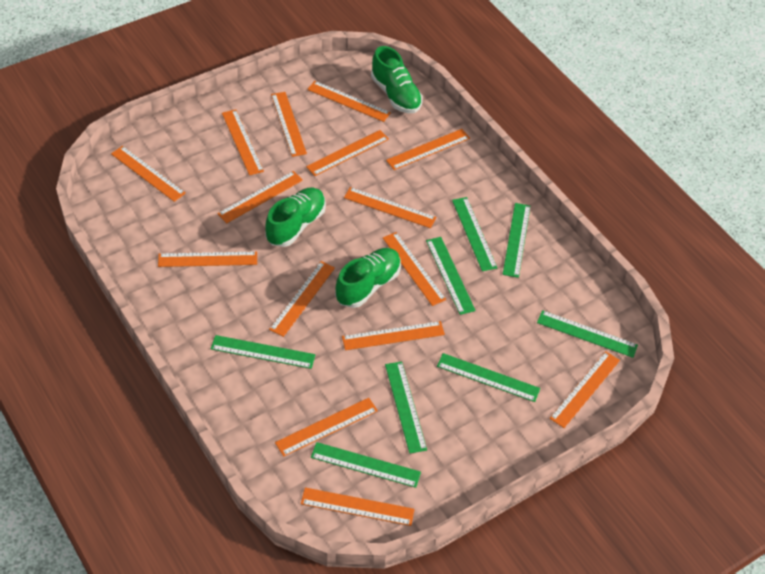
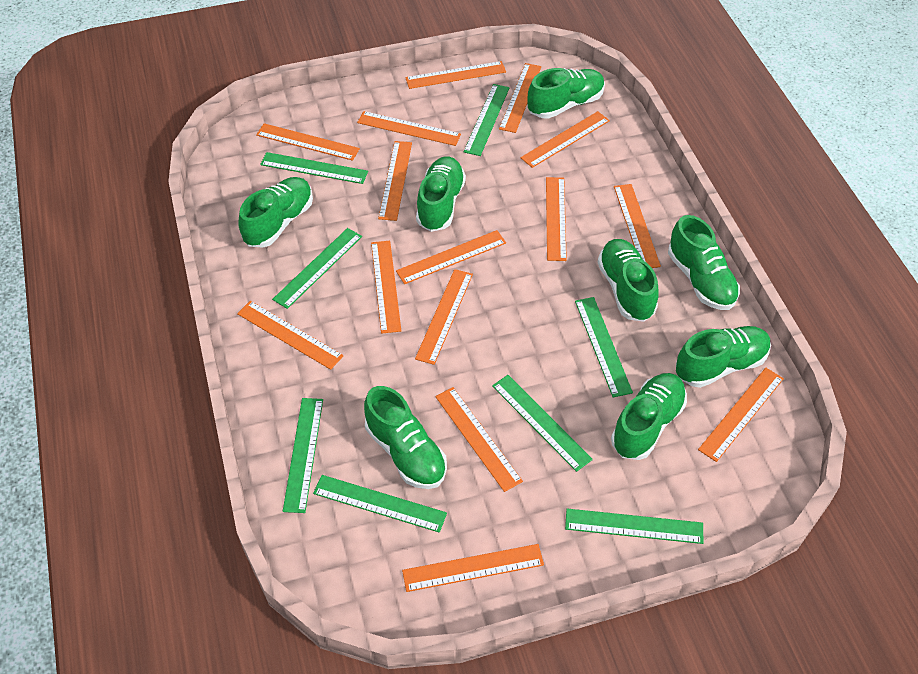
green shoe: 3 -> 8

